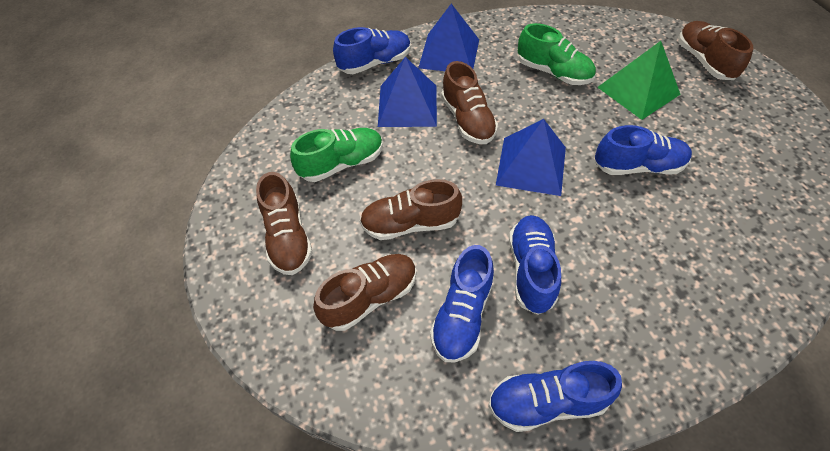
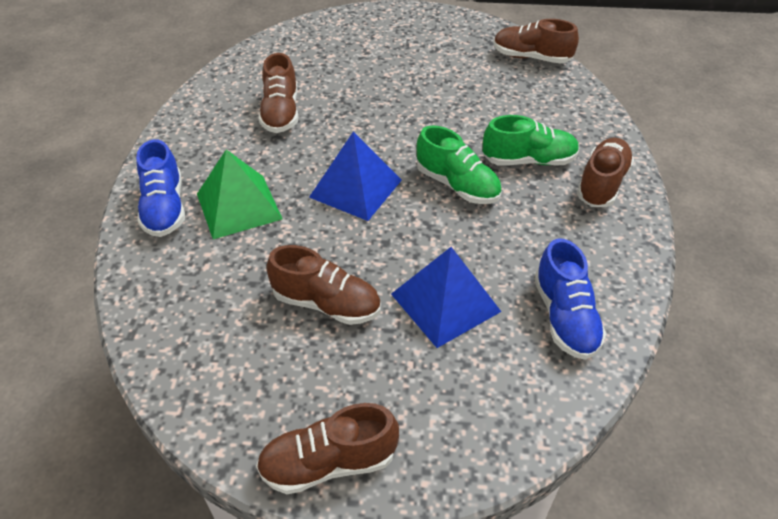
blue pyramid: 3 -> 2
blue shoe: 5 -> 2

